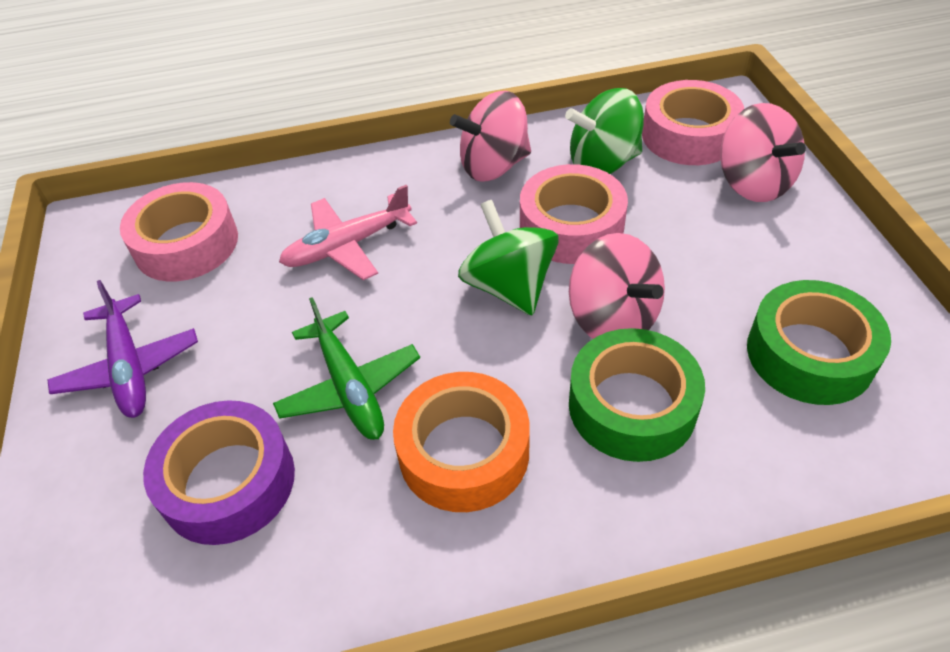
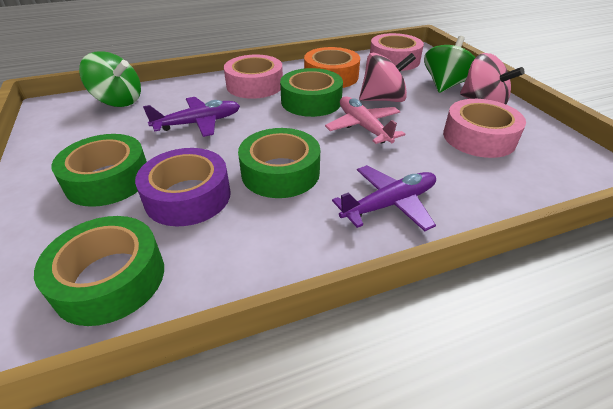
green plane: 1 -> 0
green tape: 2 -> 4
pink spinning top: 3 -> 2
purple plane: 1 -> 2

